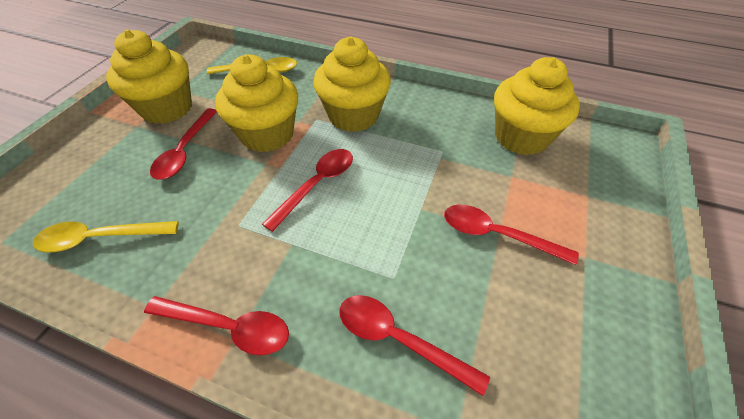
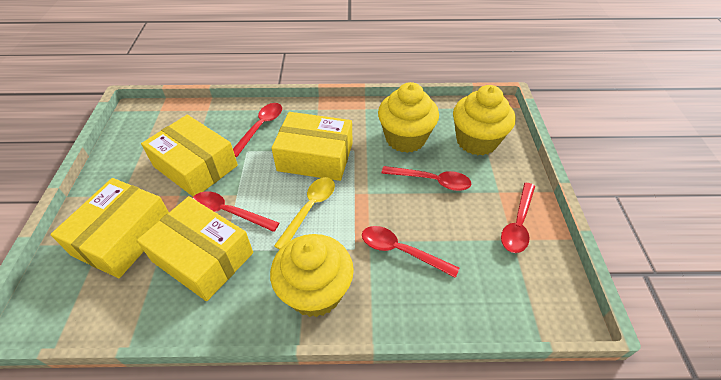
yellow box: 0 -> 4
yellow cupcake: 4 -> 3
yellow spoon: 2 -> 1

